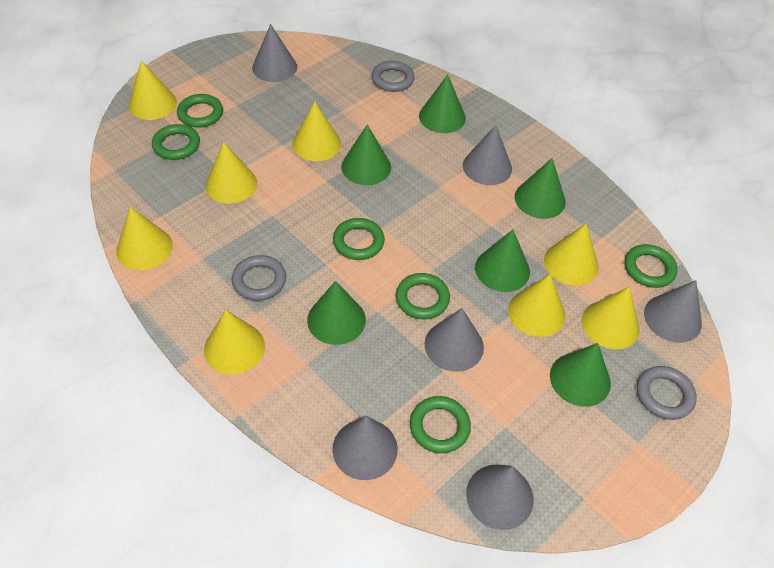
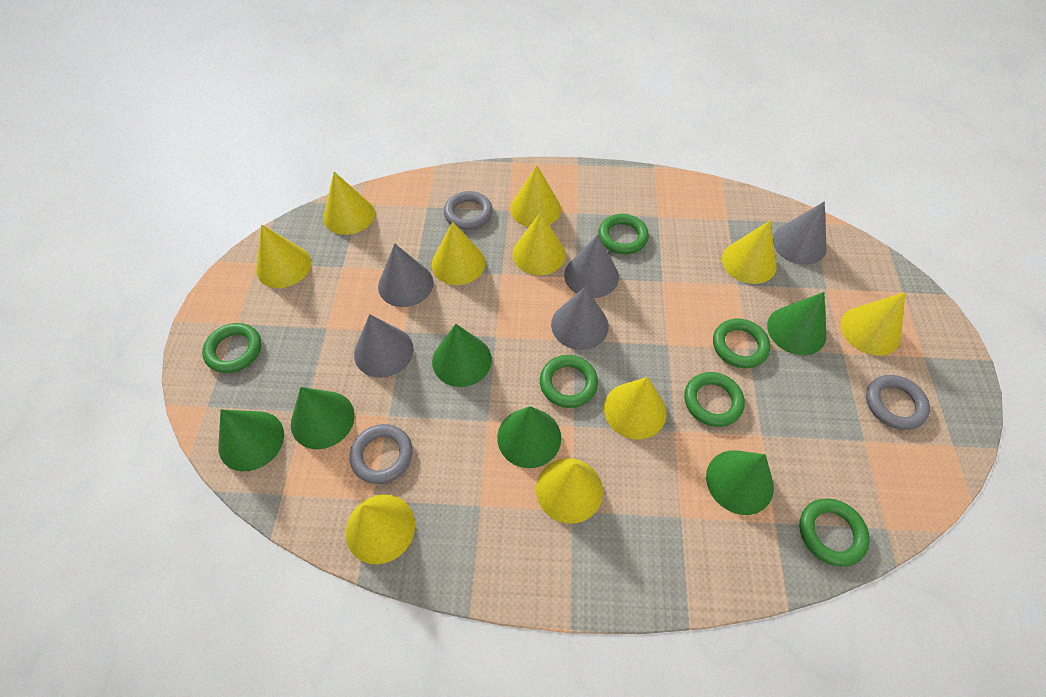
grey cone: 6 -> 5
yellow cone: 8 -> 10

